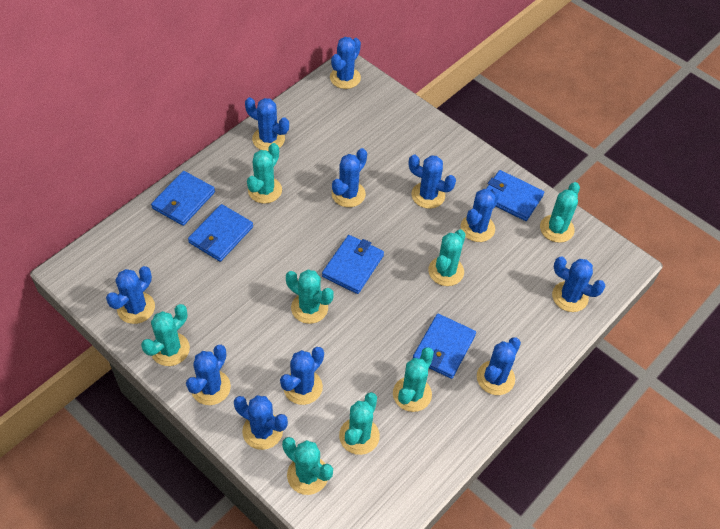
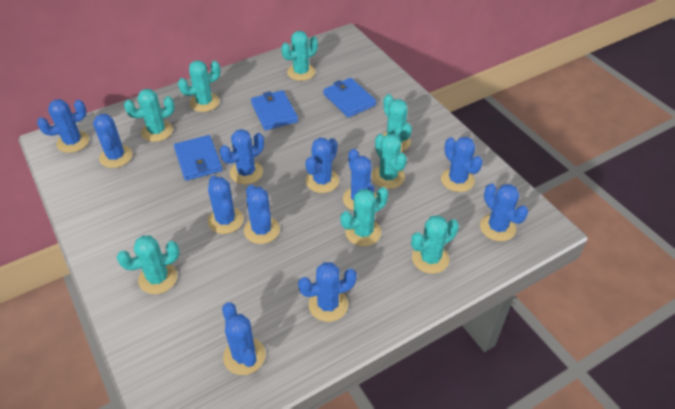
blue wallet: 5 -> 3

